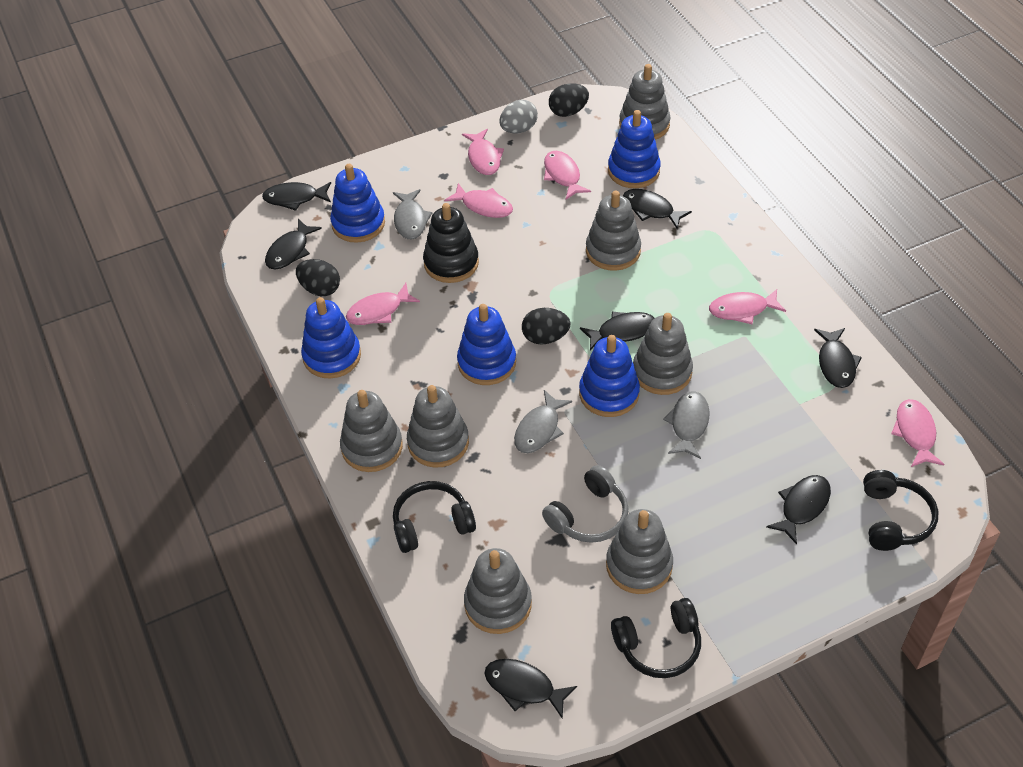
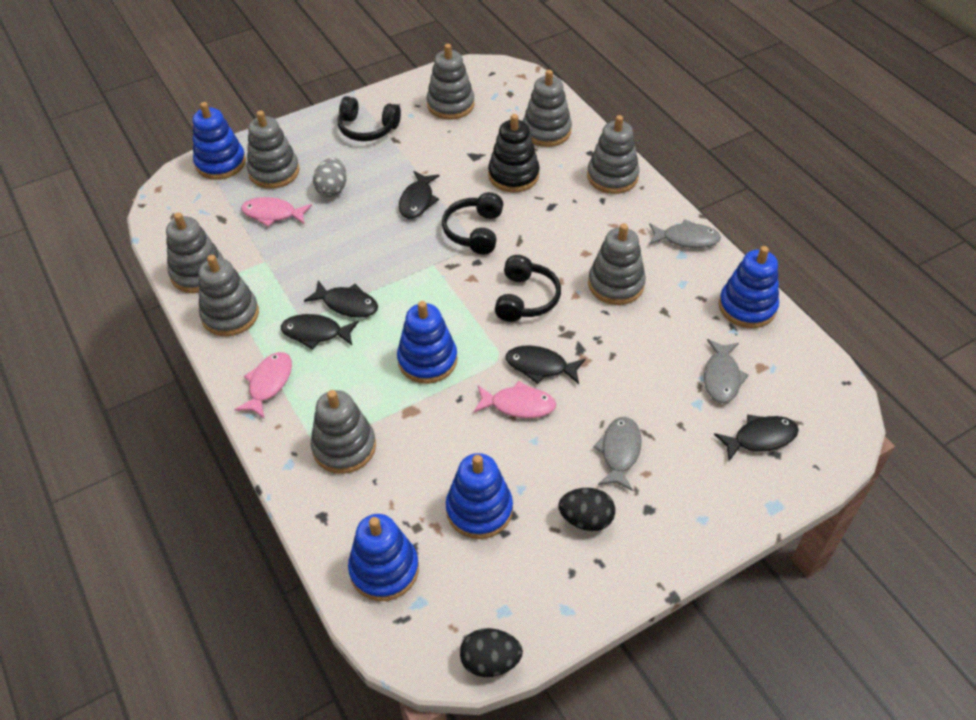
black egg: 3 -> 2
black fish: 7 -> 5
grey headphones: 1 -> 0
grey stacking toy: 7 -> 8
pink fish: 6 -> 3

